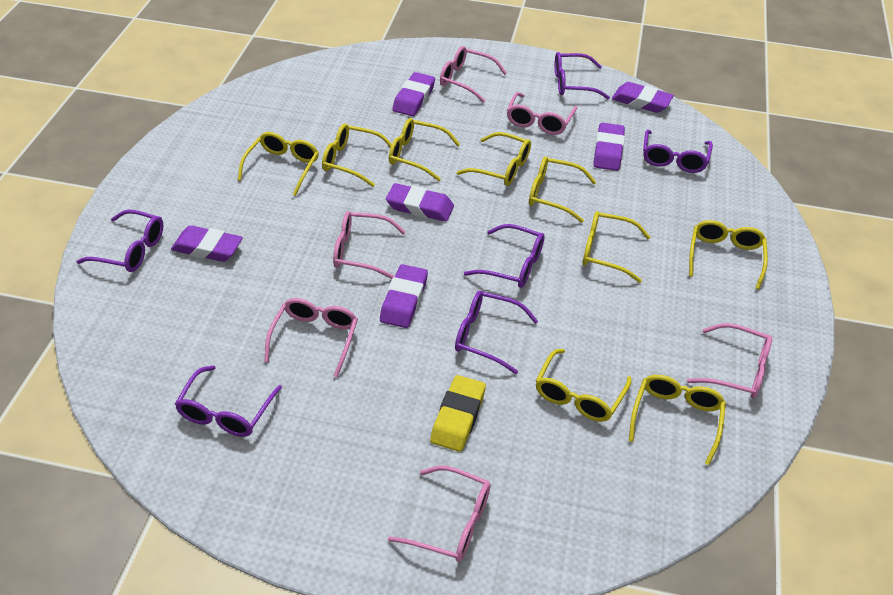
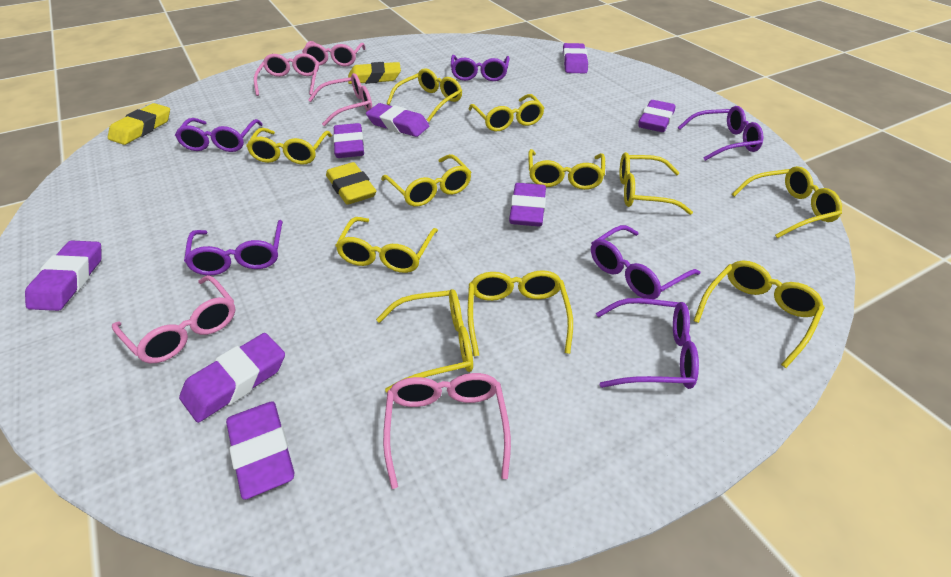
pink glasses: 6 -> 5
purple eraser: 6 -> 8
yellow eraser: 1 -> 3
yellow glasses: 9 -> 11

